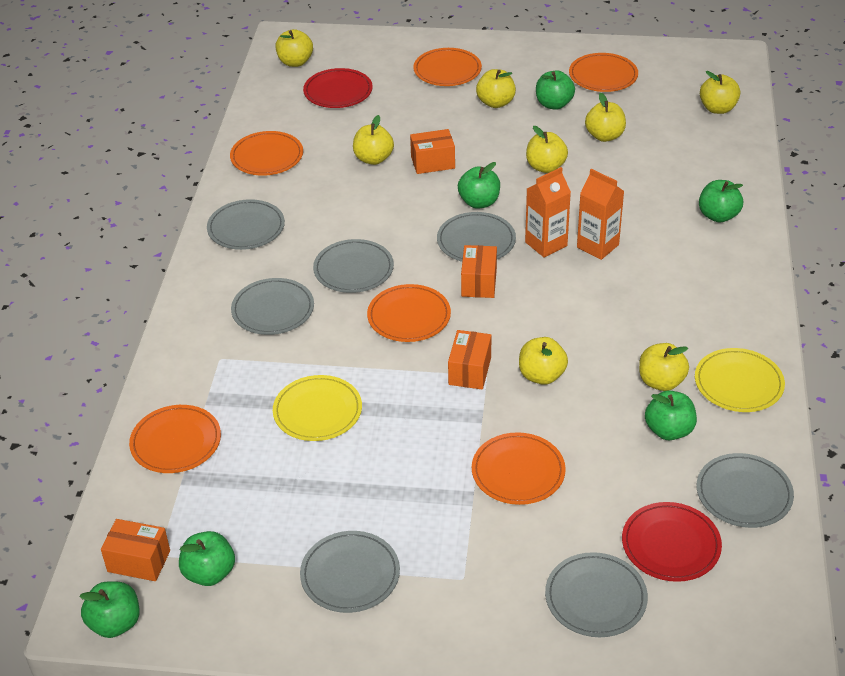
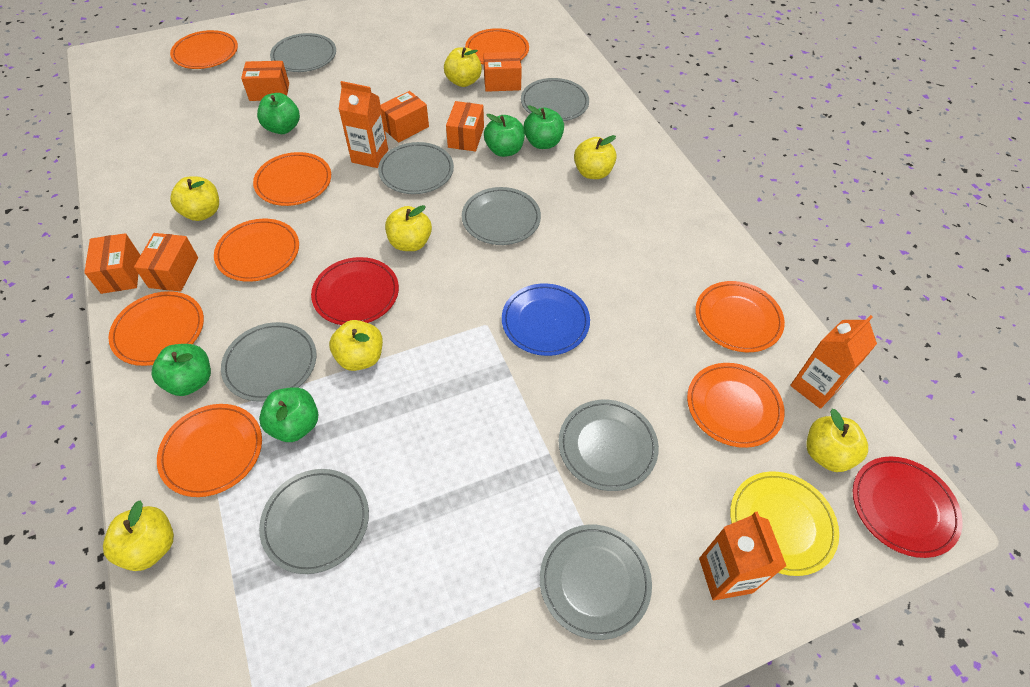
blue plate: 0 -> 1
green apple: 6 -> 5
grey plate: 7 -> 8
orange box: 4 -> 6
orange carton: 2 -> 3
orange plate: 6 -> 8
yellow apple: 8 -> 7
yellow plate: 2 -> 1

